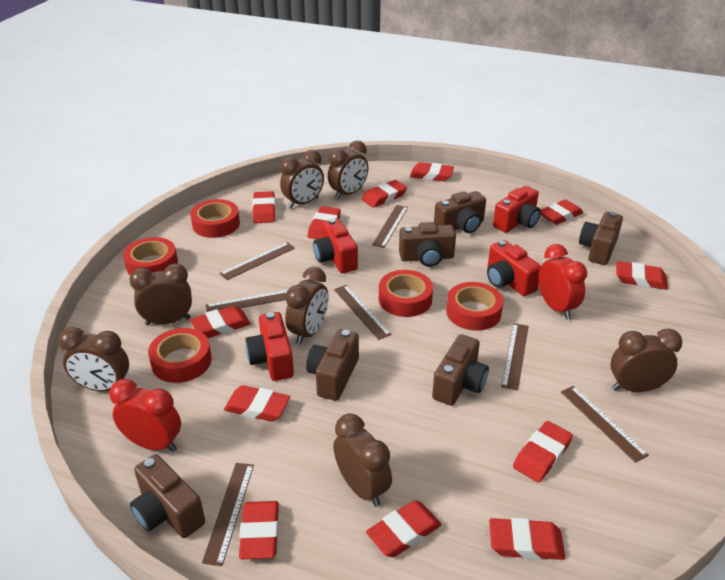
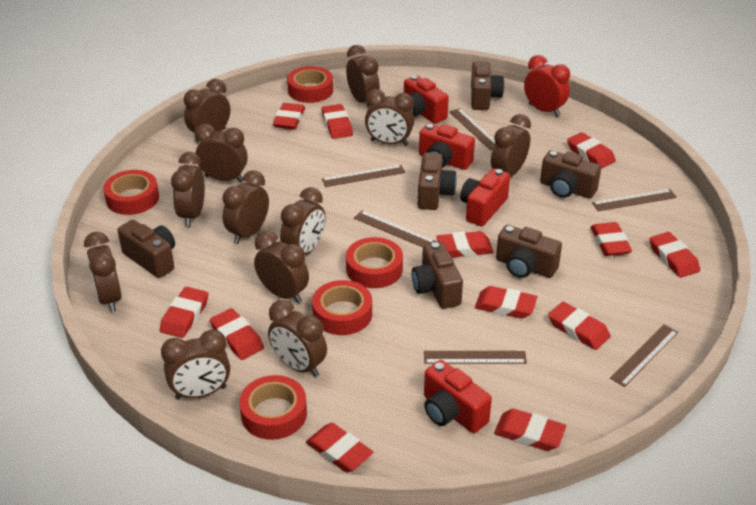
brown clock: 7 -> 12
brown ruler: 7 -> 6
red clock: 2 -> 1

